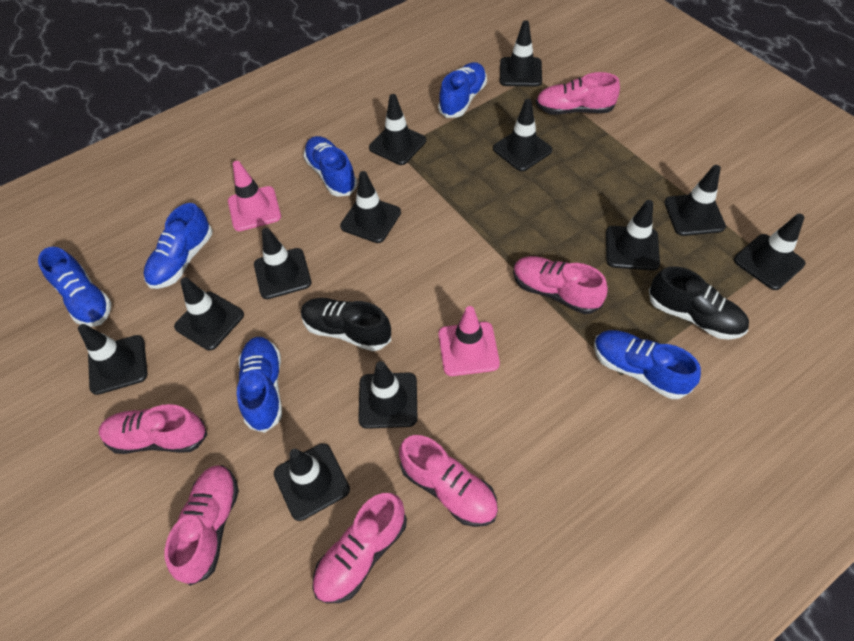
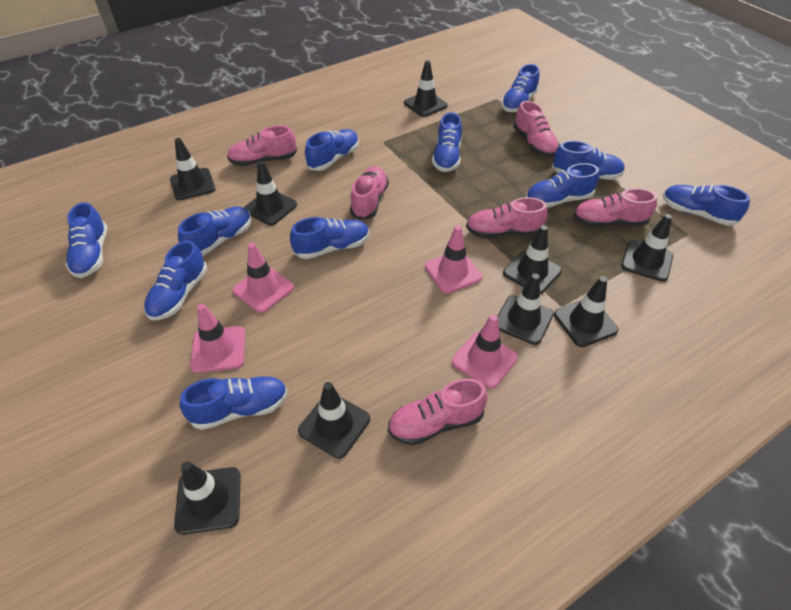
black shoe: 2 -> 0
black traffic cone: 12 -> 9
blue shoe: 6 -> 11
pink traffic cone: 2 -> 4

